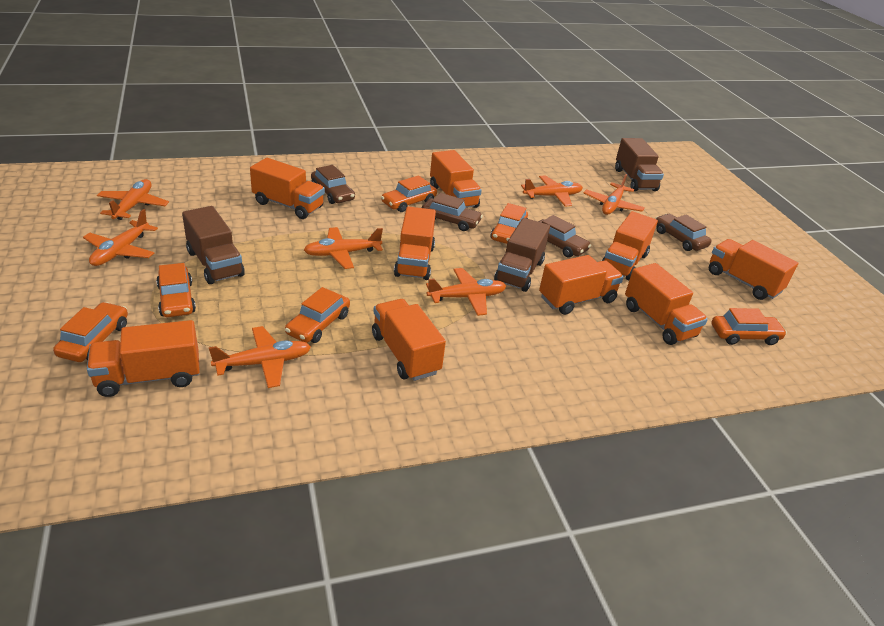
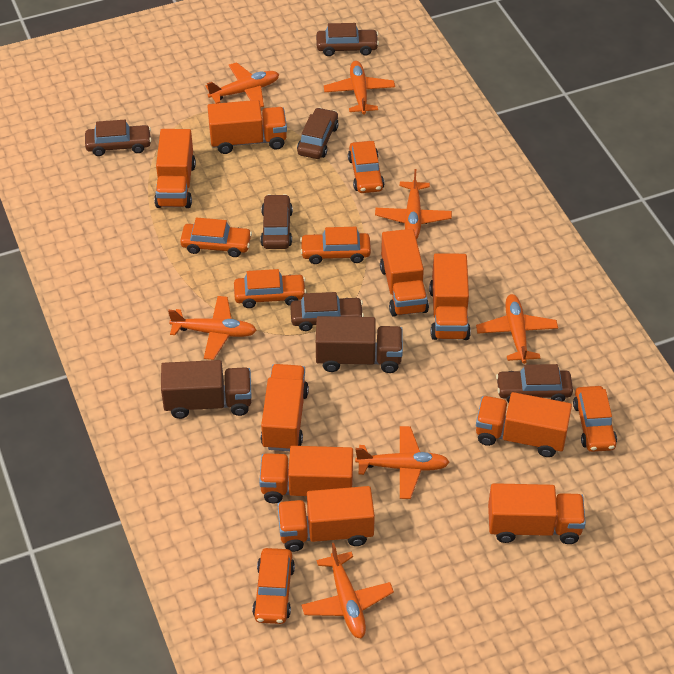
brown car: 4 -> 6
brown truck: 3 -> 2

